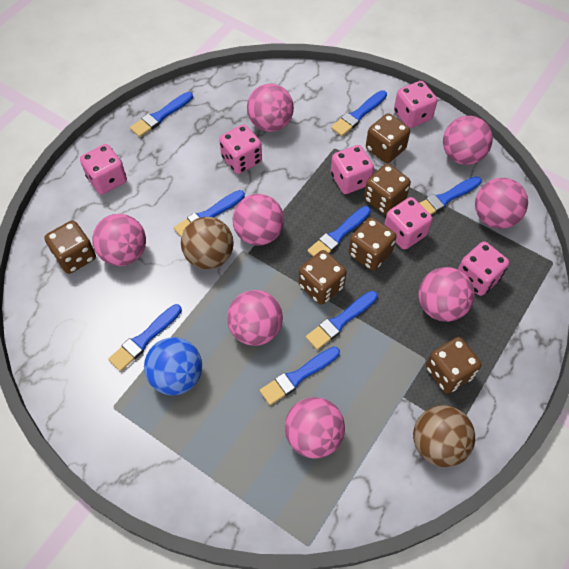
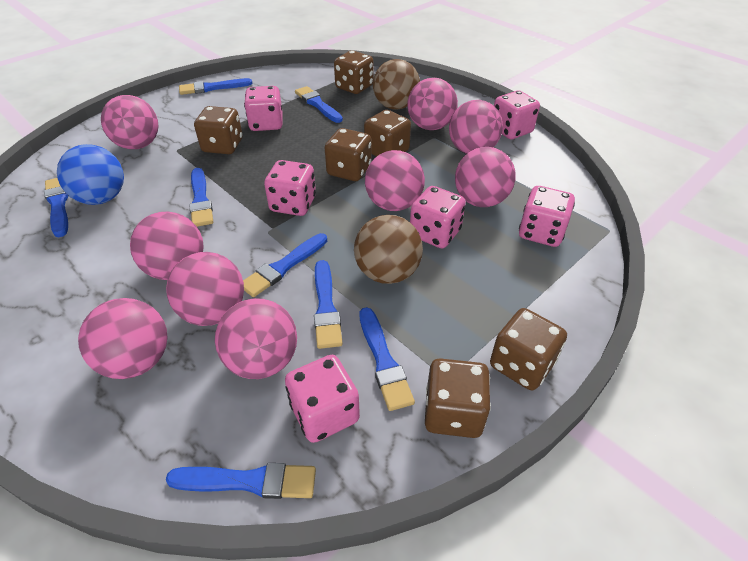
pink ball: 8 -> 9

